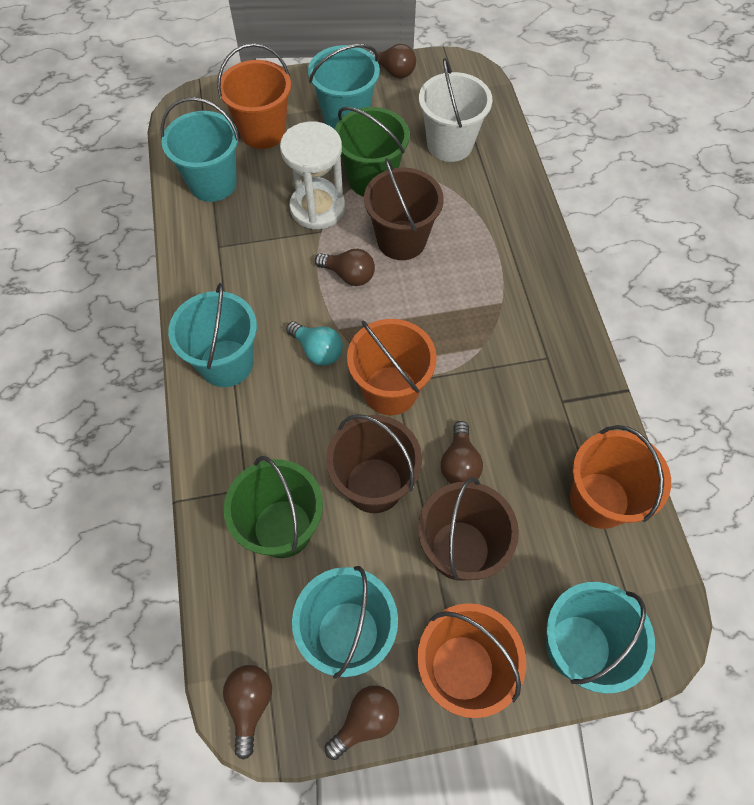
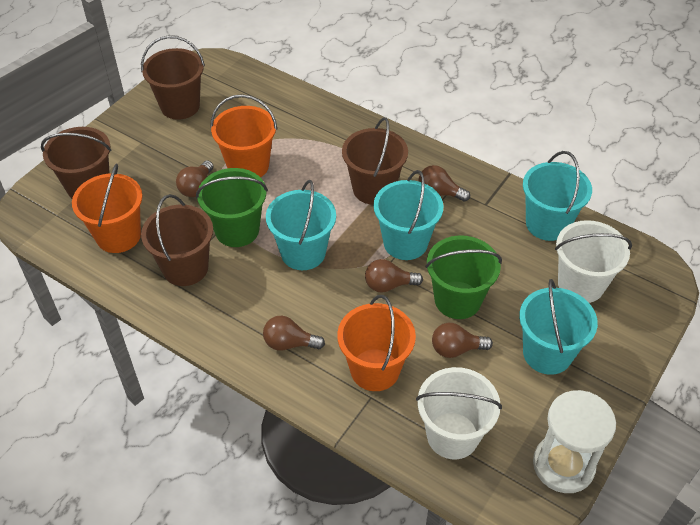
brown bucket: 3 -> 4
orange bucket: 4 -> 3
turquoise bucket: 5 -> 4
turquoise light bulb: 1 -> 0
white bucket: 1 -> 2

